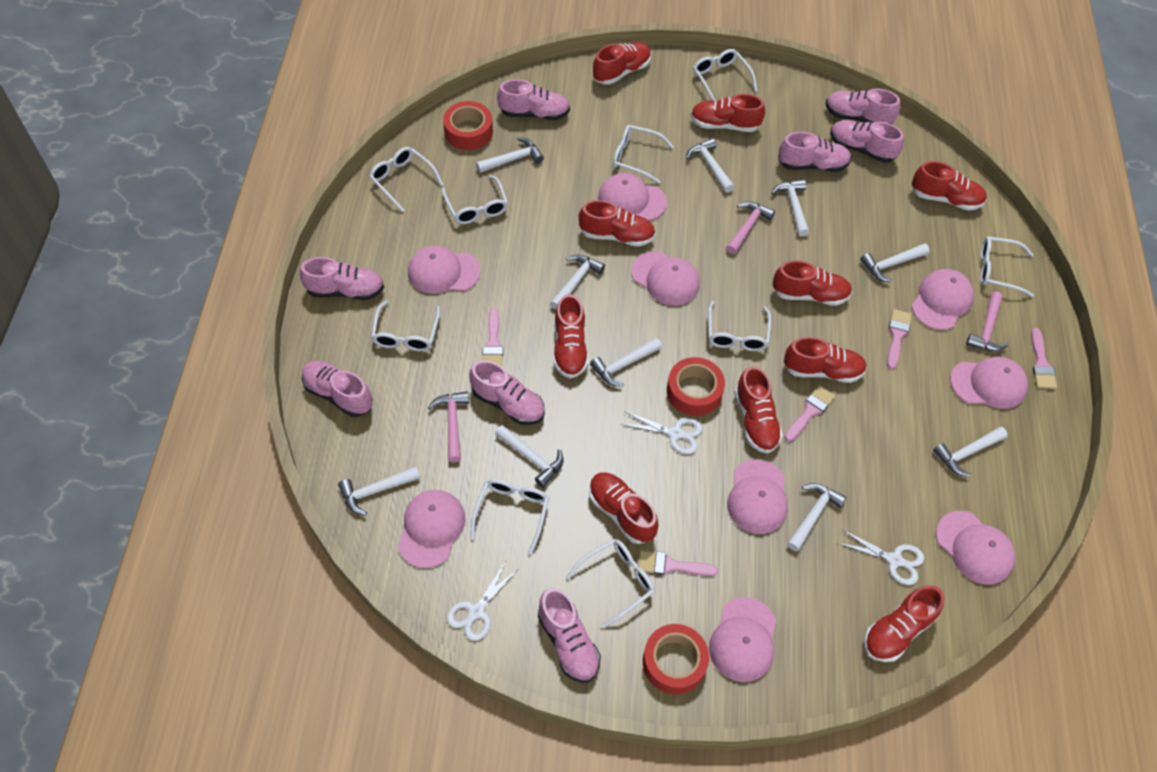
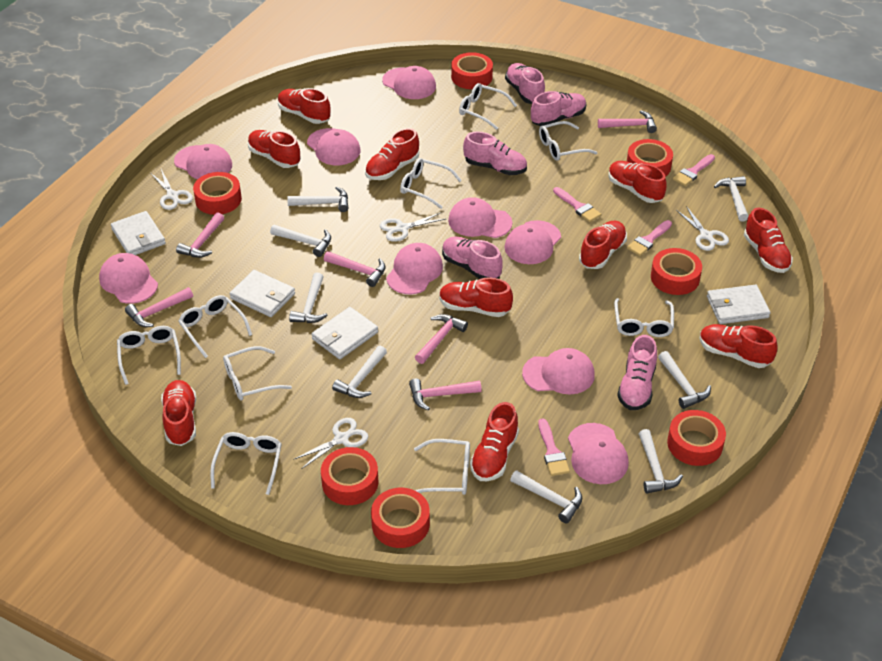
pink brush: 5 -> 4
pink hammer: 3 -> 6
pink shoe: 8 -> 5
red tape: 3 -> 7
white hammer: 10 -> 8
white scissors: 3 -> 4
white wallet: 0 -> 4

